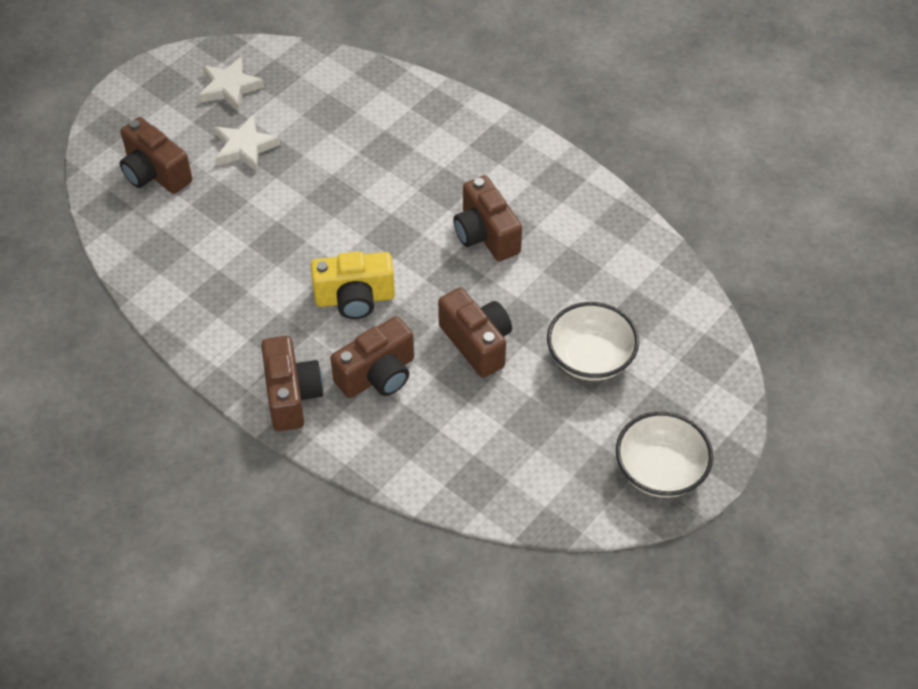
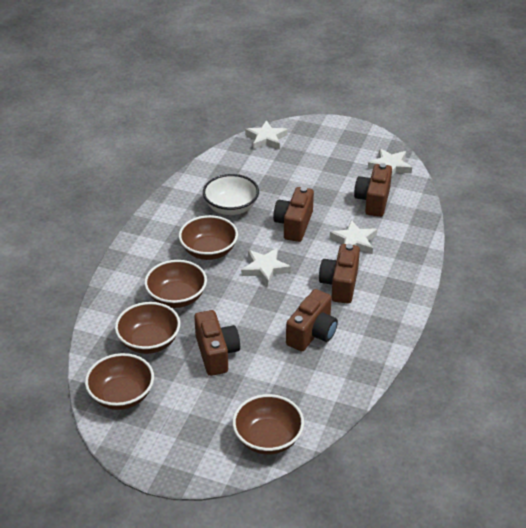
brown bowl: 0 -> 5
white bowl: 2 -> 1
white star: 2 -> 4
yellow camera: 1 -> 0

